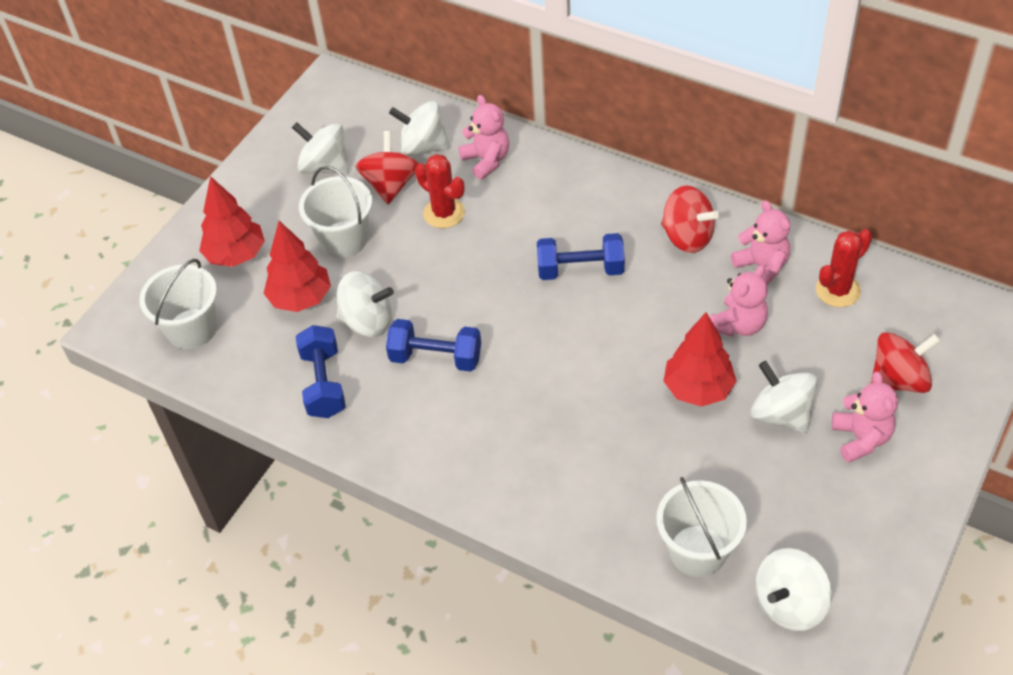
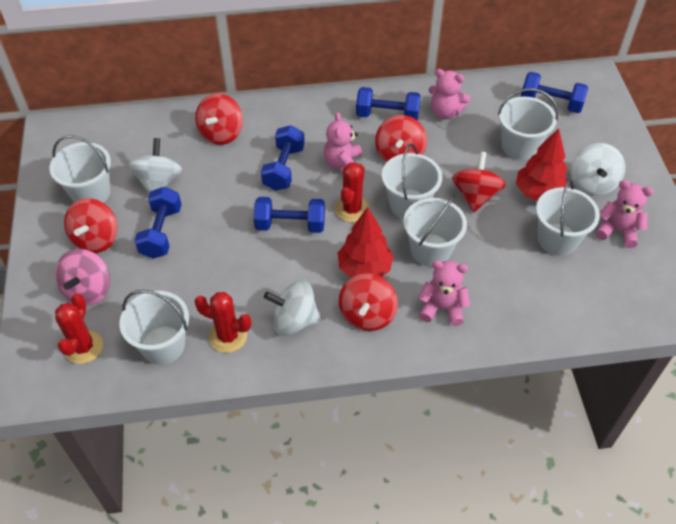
blue dumbbell: 3 -> 5
pink spinning top: 0 -> 1
red cactus: 2 -> 3
red spinning top: 3 -> 5
red tree: 3 -> 2
white bucket: 3 -> 6
white spinning top: 5 -> 3

